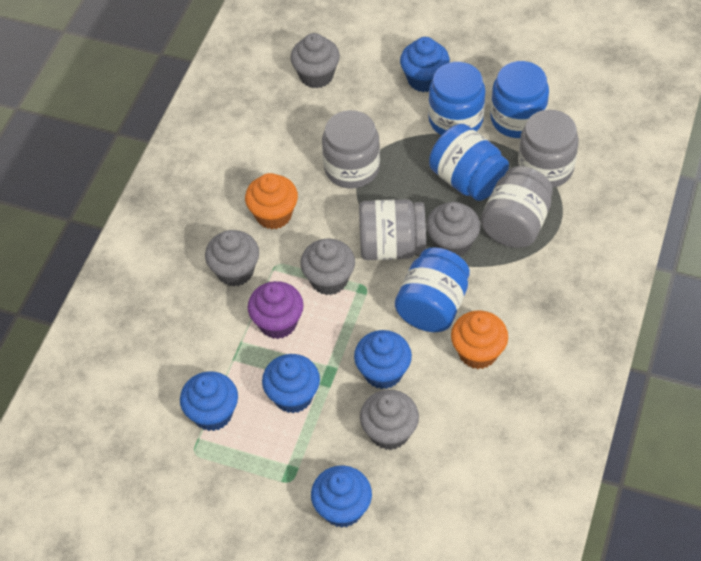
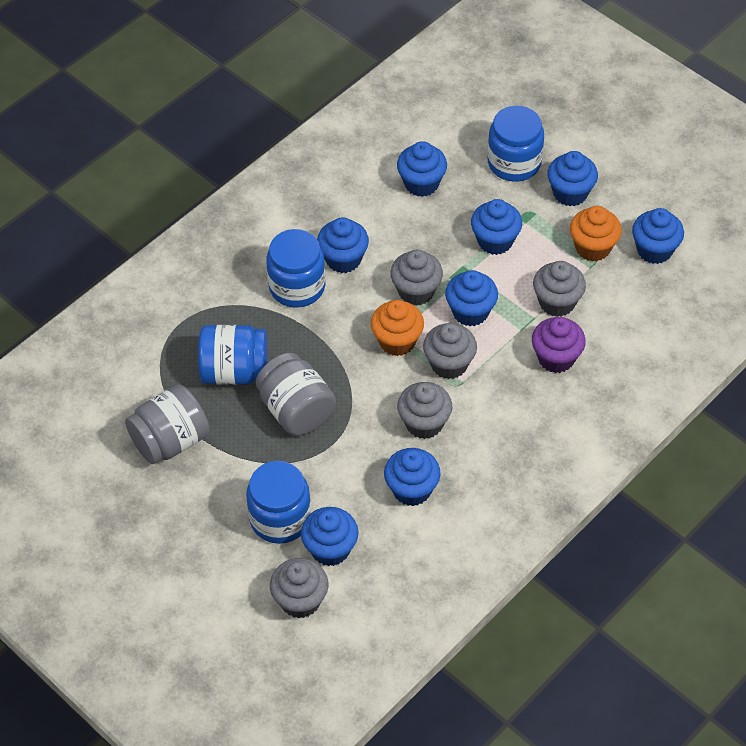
blue cupcake: 5 -> 8
grey jar: 4 -> 2

